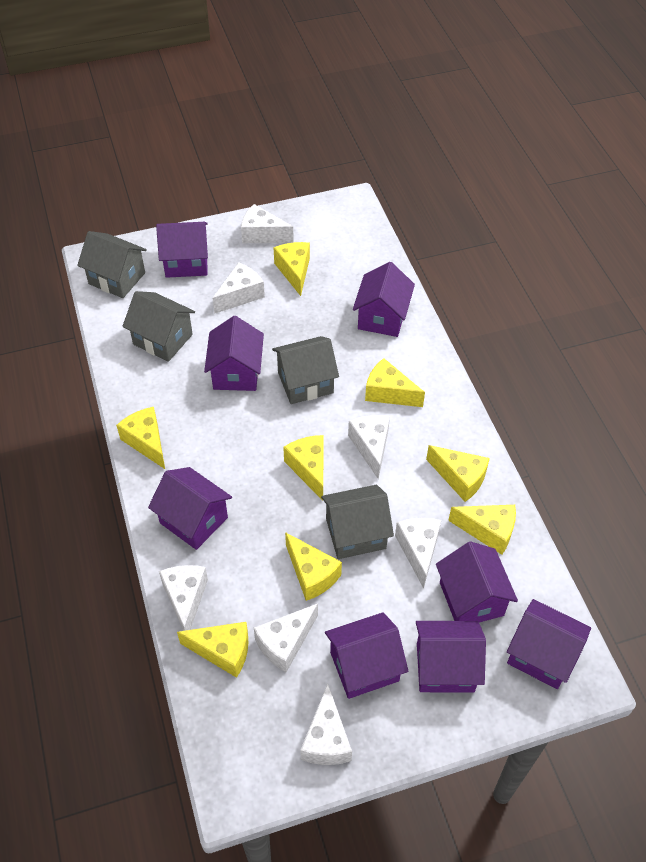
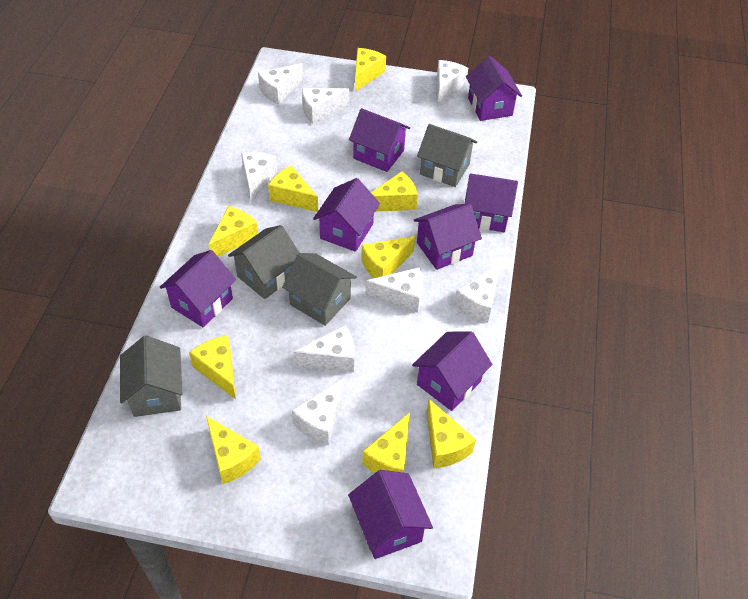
white cheese: 7 -> 8
yellow cheese: 8 -> 9

